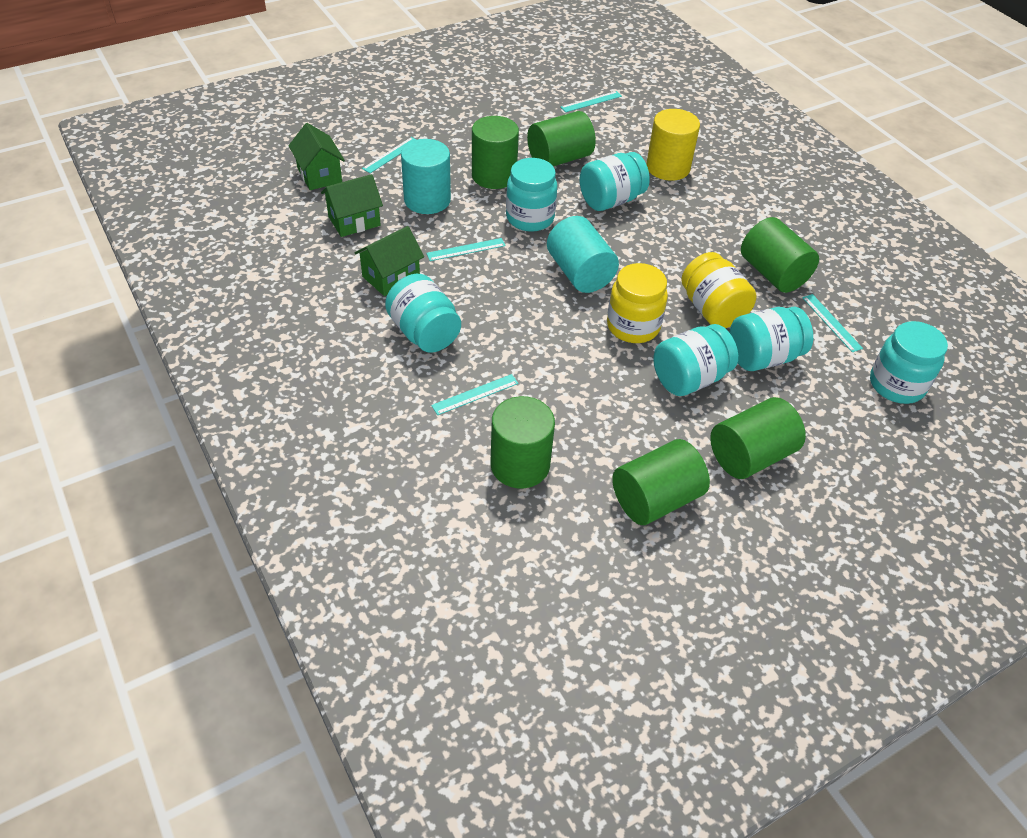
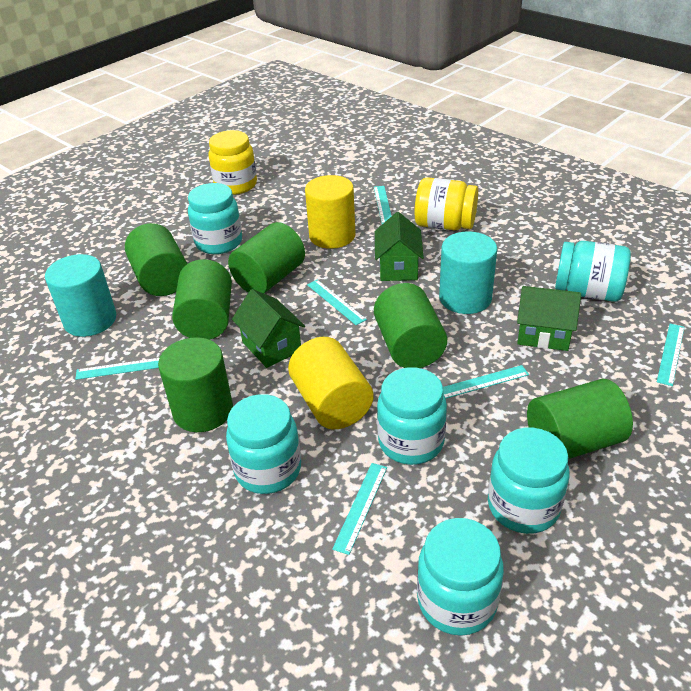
turquoise ruler: 5 -> 6
yellow cylinder: 1 -> 2

